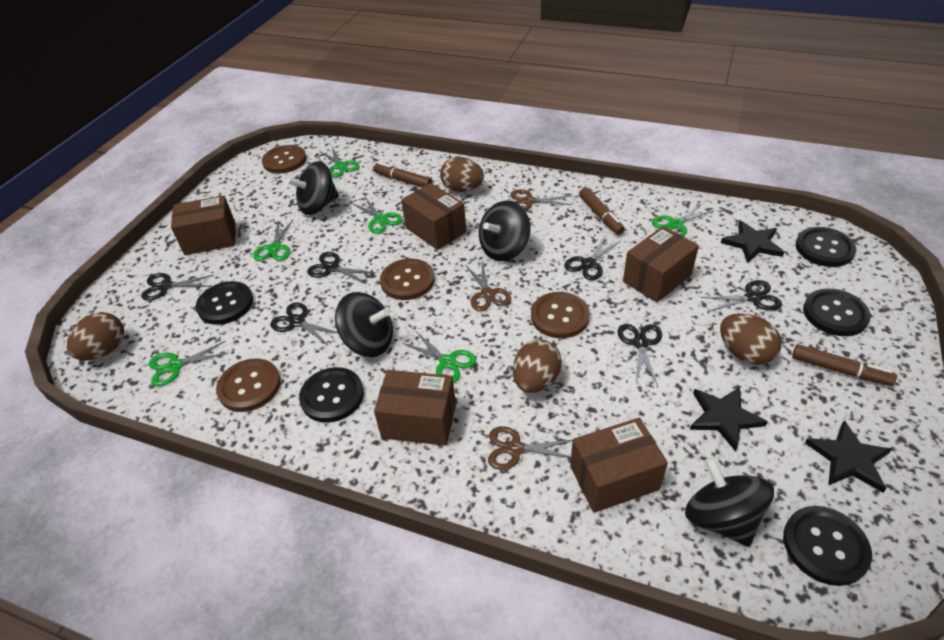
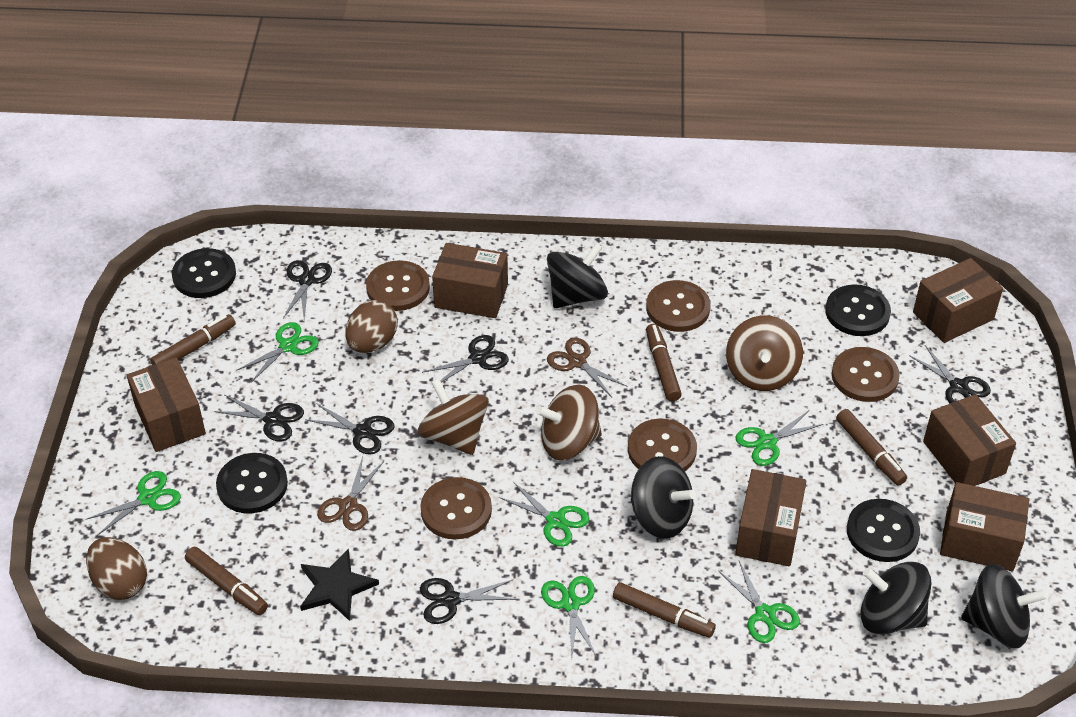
black button: 5 -> 4
black star: 3 -> 1
brown box: 5 -> 6
brown button: 4 -> 5
brown egg: 4 -> 2
brown marker: 3 -> 5
brown scissors: 3 -> 2
brown spinning top: 0 -> 3

